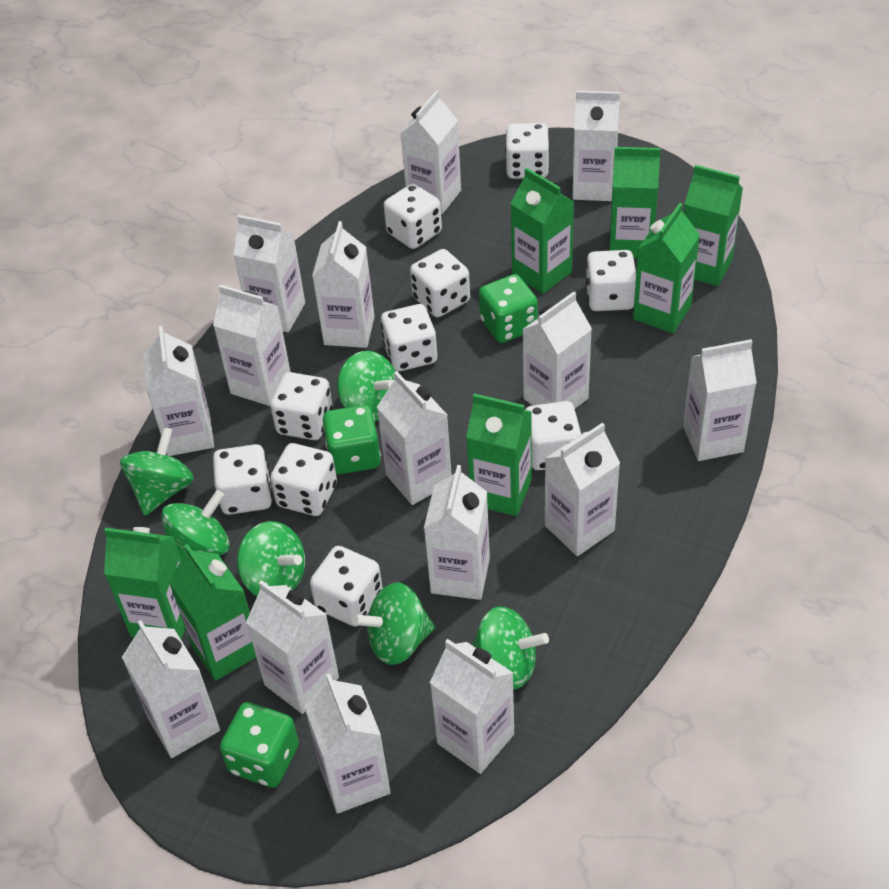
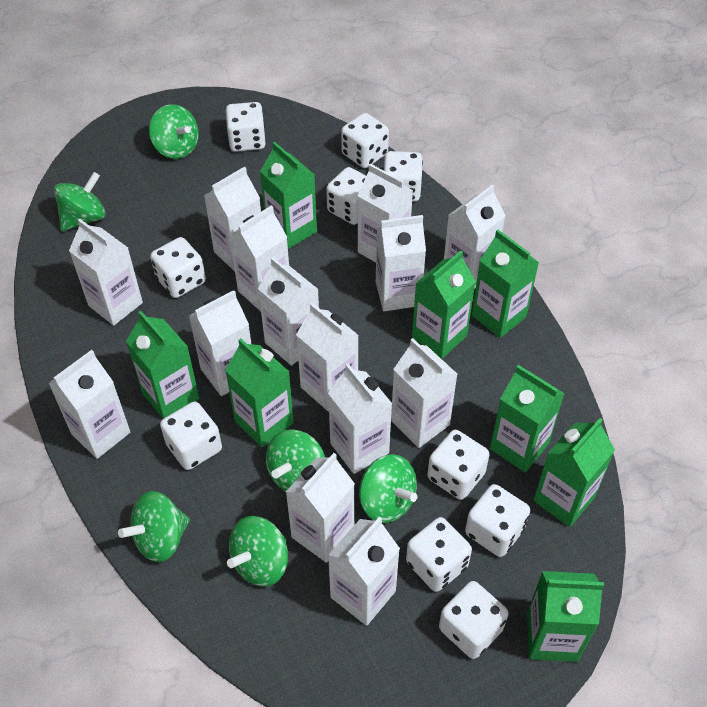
green carton: 7 -> 8
green dice: 3 -> 0
white carton: 15 -> 14

